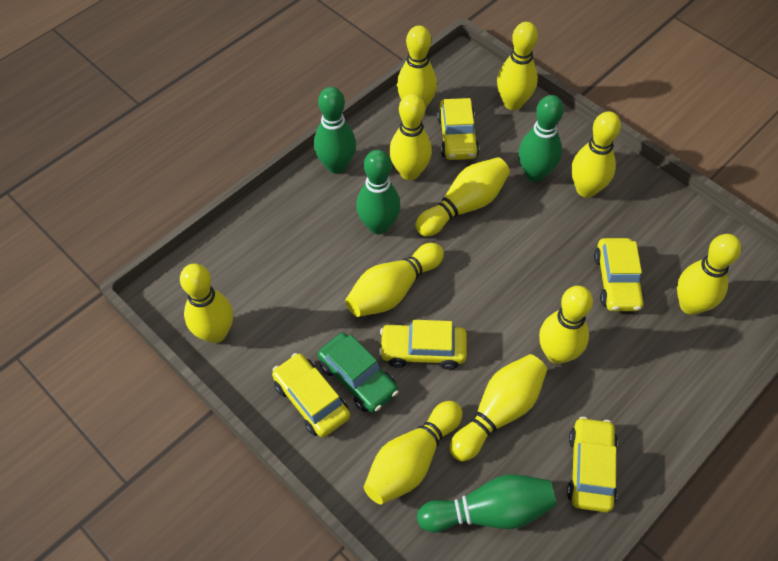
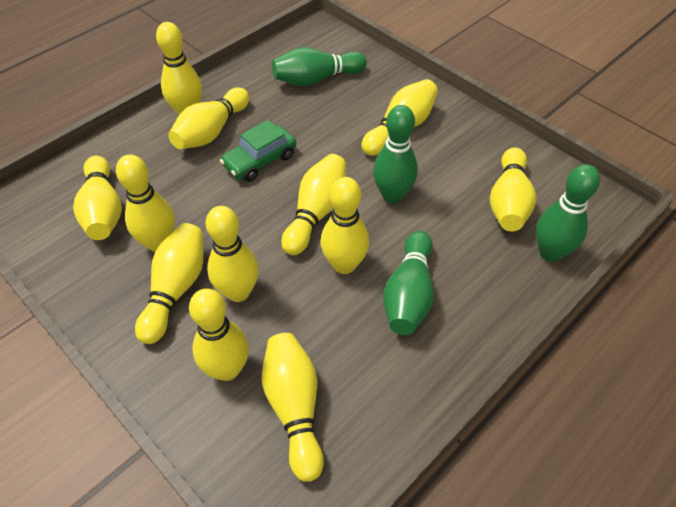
yellow bowling pin: 11 -> 12
yellow car: 5 -> 0

